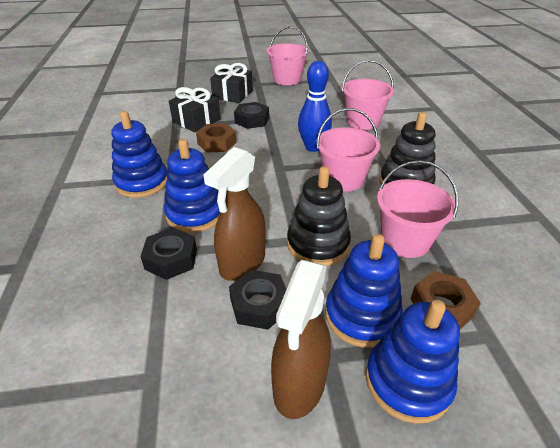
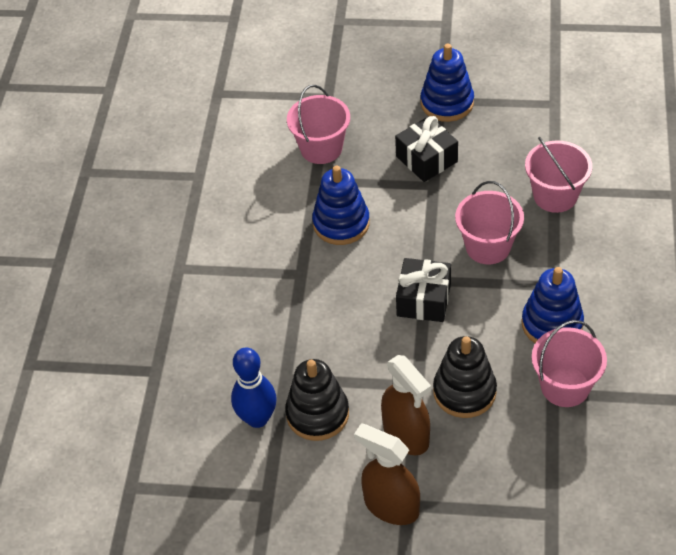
black nut: 3 -> 0
blue stacking toy: 4 -> 3
brown nut: 2 -> 0

